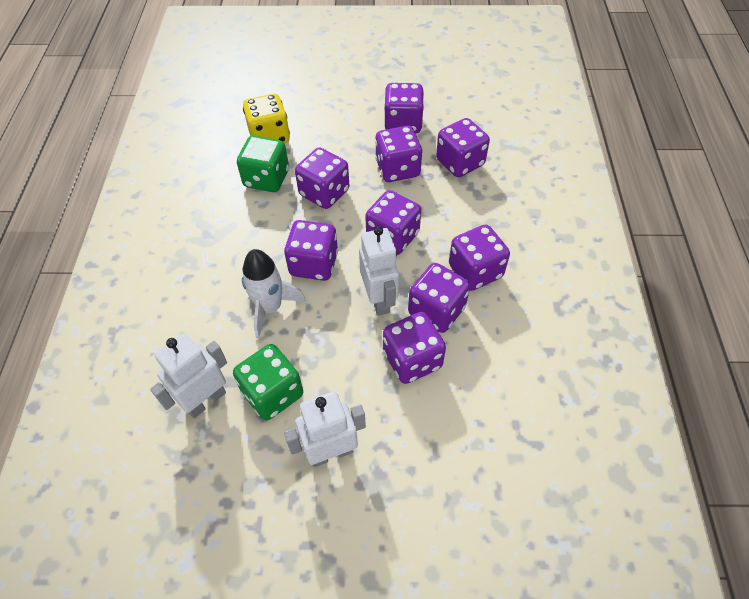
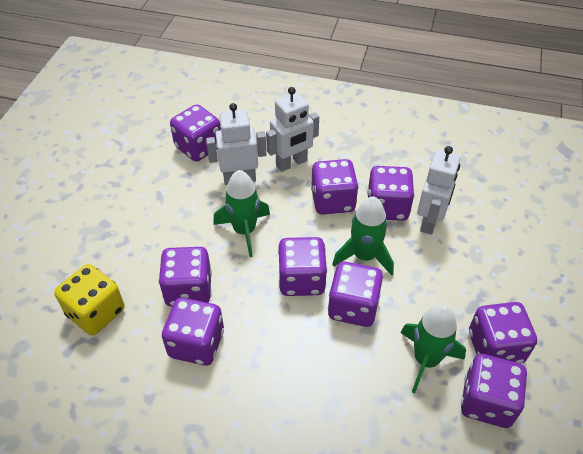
green dice: 2 -> 0
green rocket: 0 -> 3
white rocket: 1 -> 0

